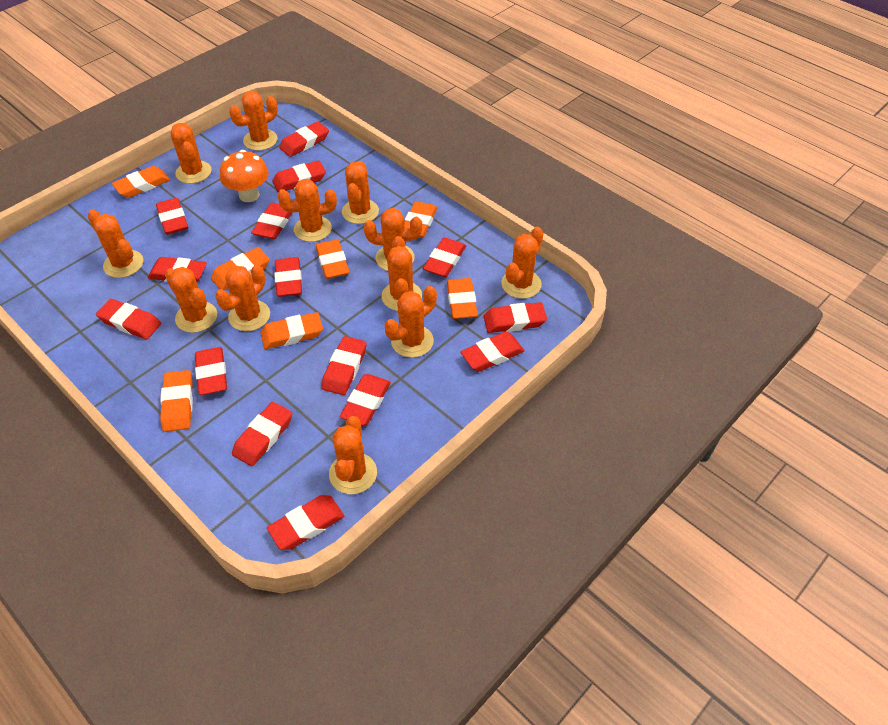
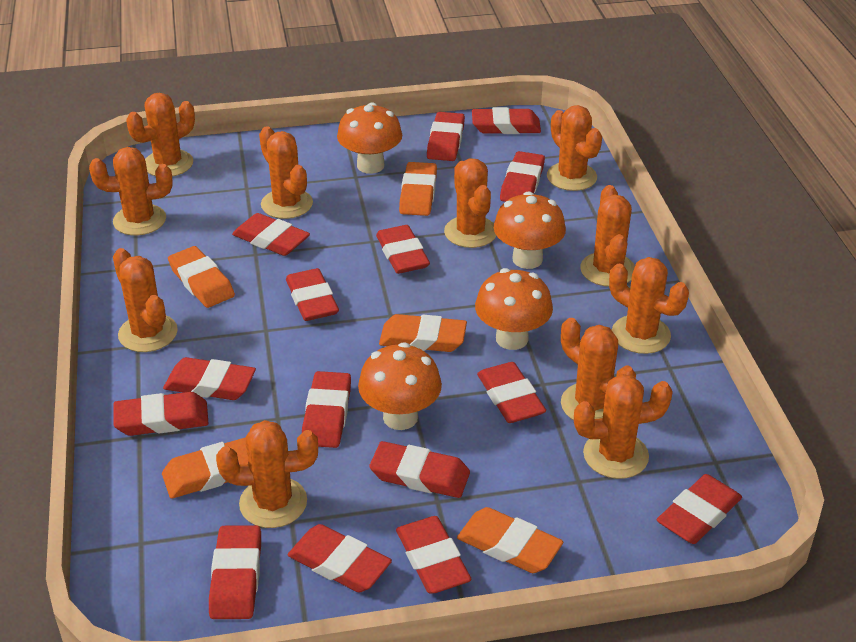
orange cactus: 12 -> 11
orange eraser: 7 -> 5
orange mushroom: 1 -> 4

